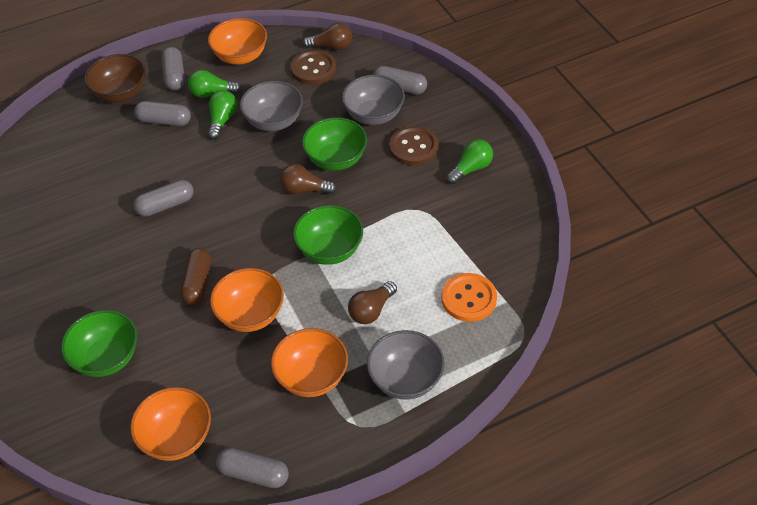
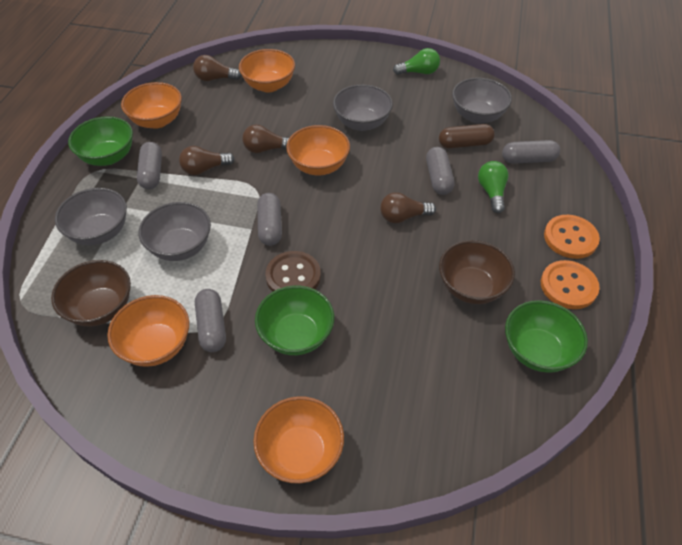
brown bowl: 1 -> 2
brown button: 2 -> 1
brown light bulb: 3 -> 4
green light bulb: 3 -> 2
grey bowl: 3 -> 4
orange bowl: 4 -> 5
orange button: 1 -> 2

